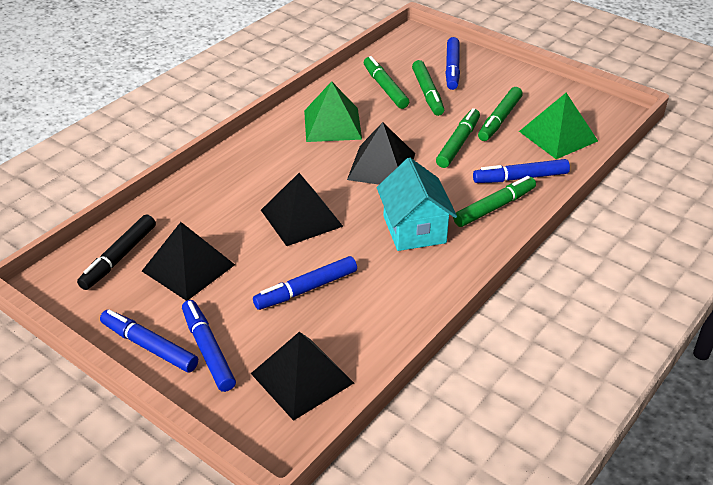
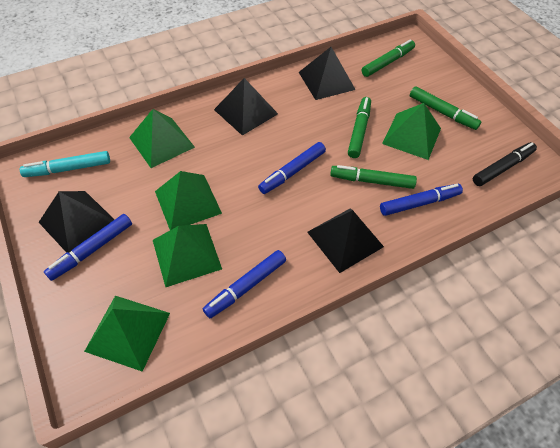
blue marker: 5 -> 4
green marker: 5 -> 4
green pyramid: 2 -> 5
turquoise house: 1 -> 0
turquoise marker: 0 -> 1

